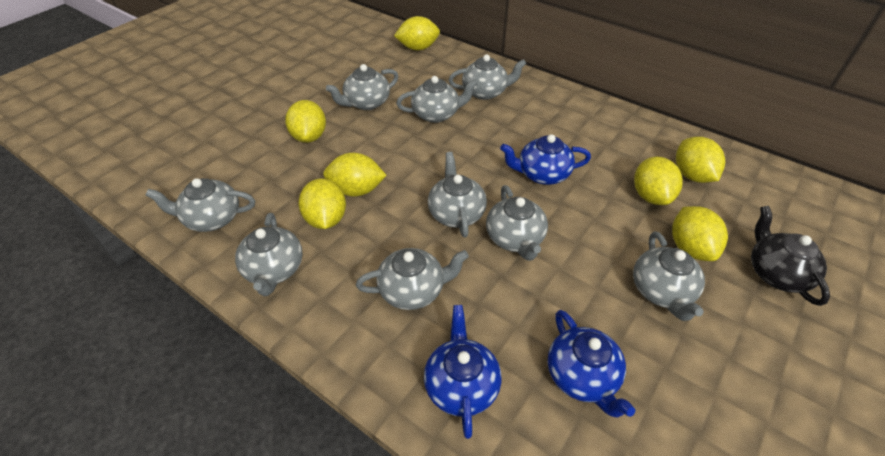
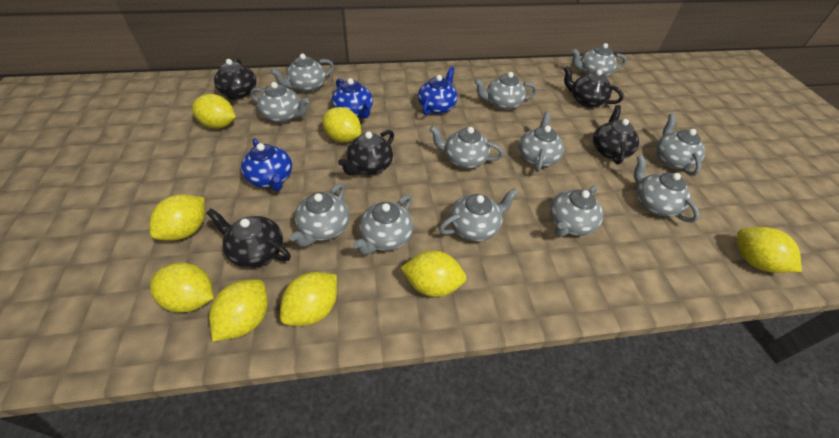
black teapot: 1 -> 5
grey teapot: 9 -> 12
yellow lemon: 7 -> 8

